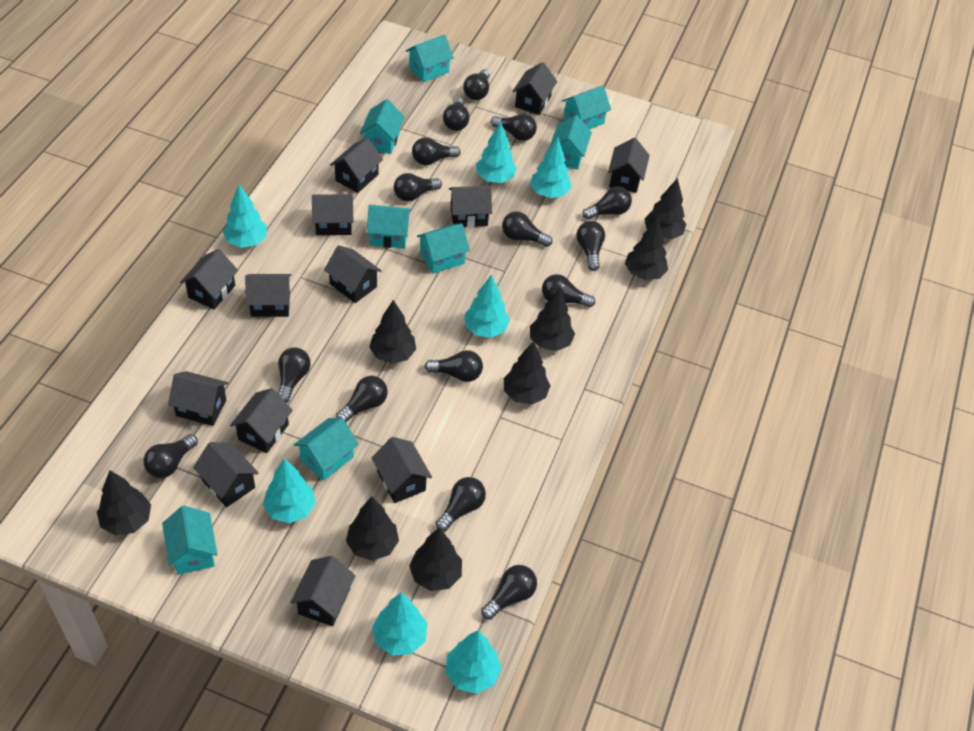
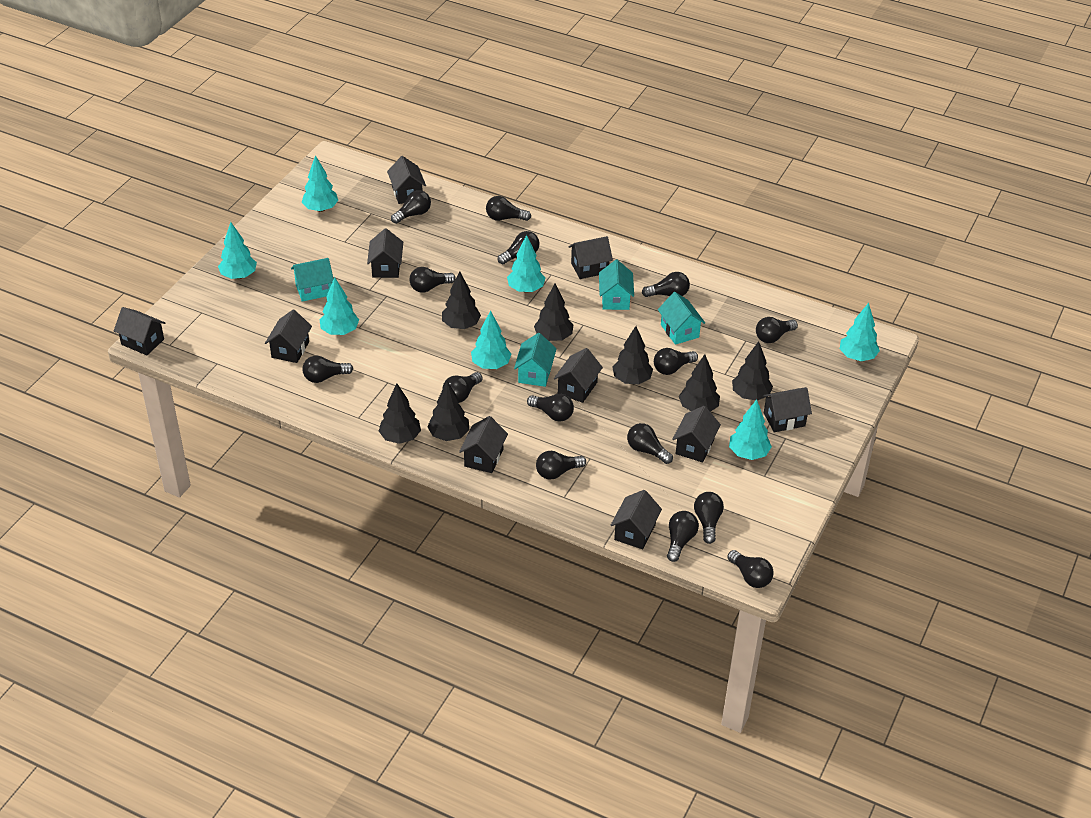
black house: 13 -> 10
black tree: 8 -> 7
turquoise house: 8 -> 4

